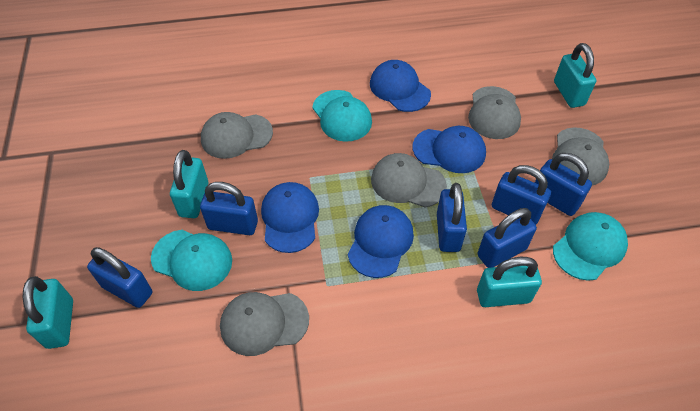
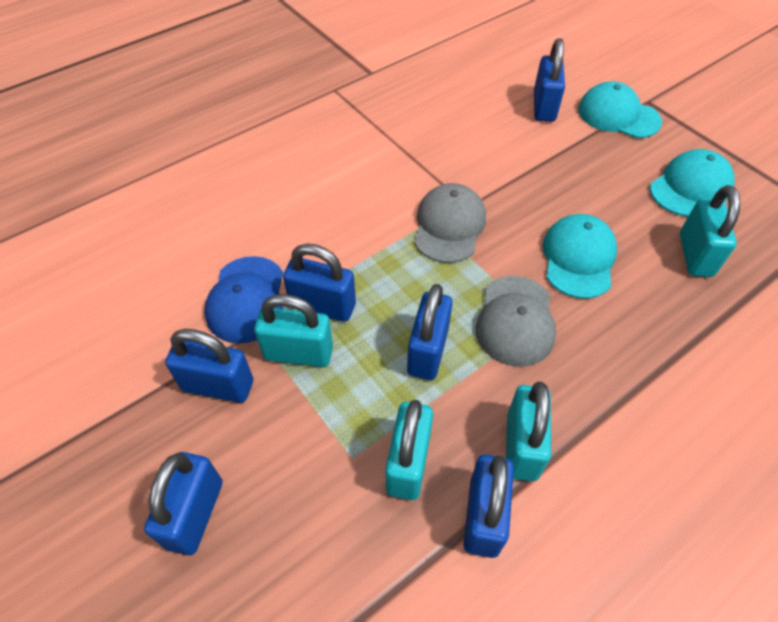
blue cap: 4 -> 1
grey cap: 5 -> 2

